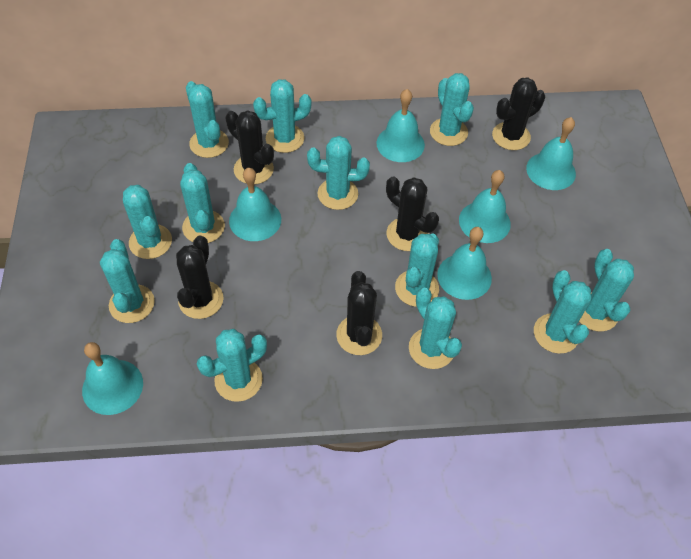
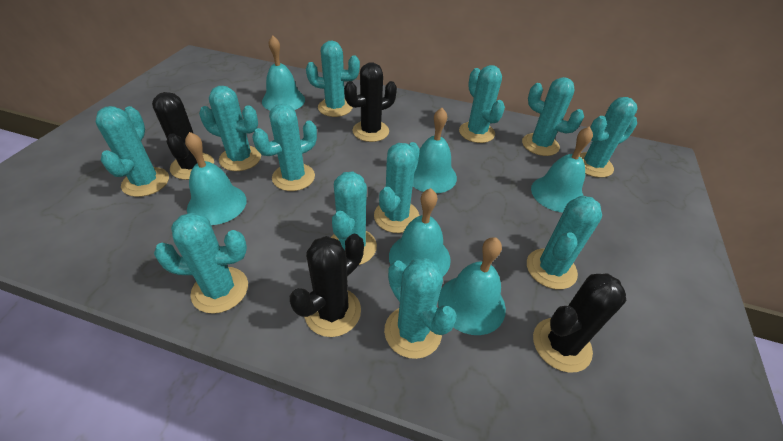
black cactus: 5 -> 4

